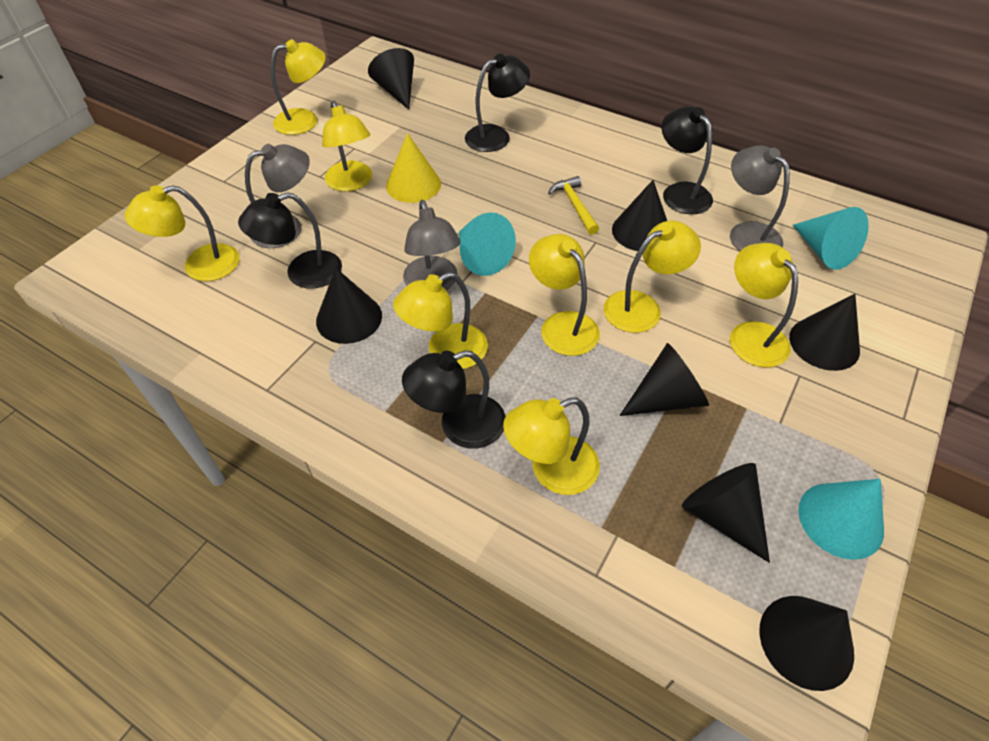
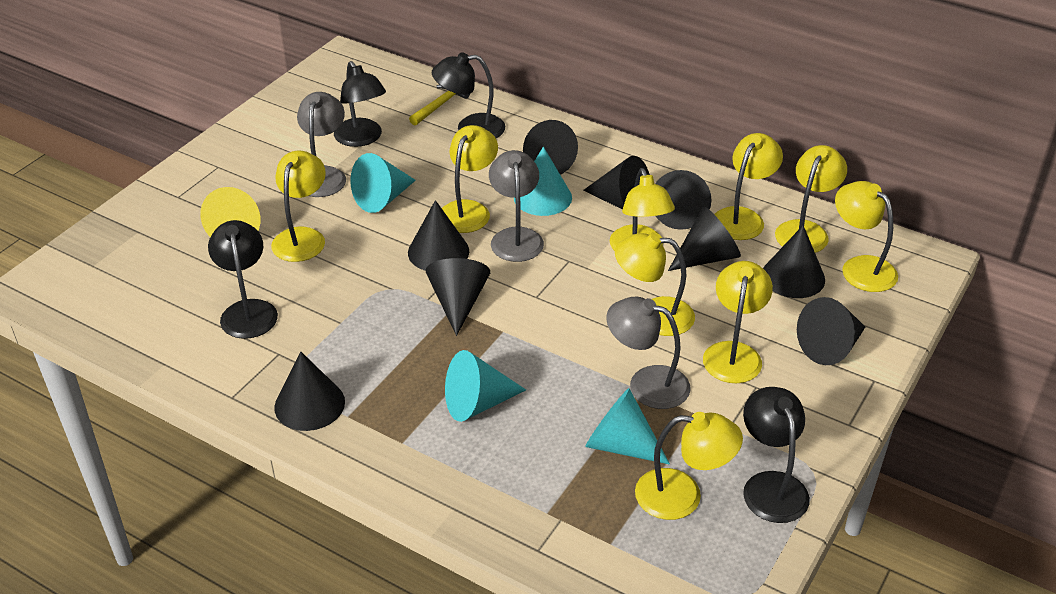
black cone: 7 -> 9
turquoise cone: 3 -> 4
yellow lamp: 8 -> 9

